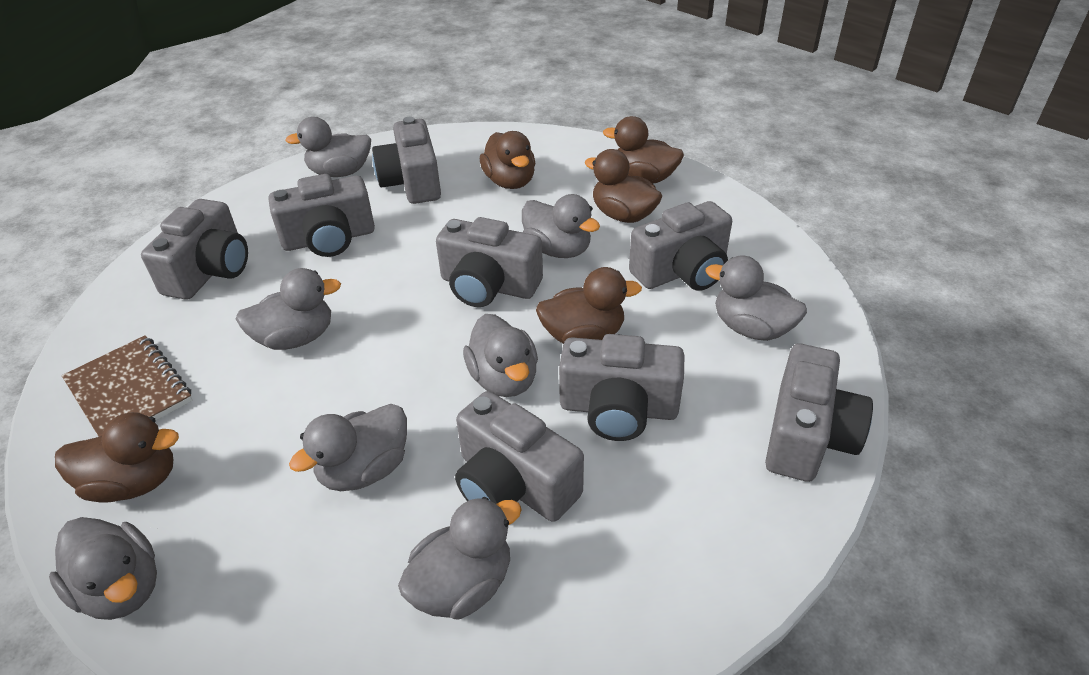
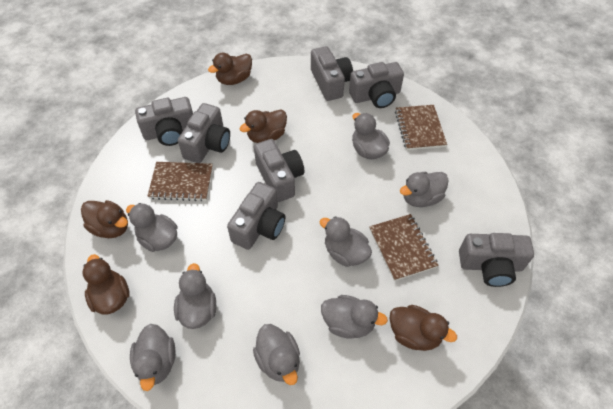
brown notebook: 1 -> 3
grey camera: 8 -> 7

